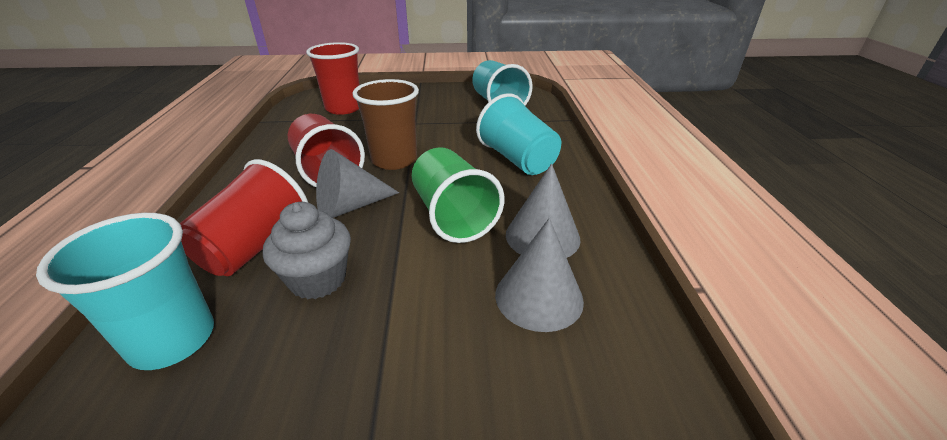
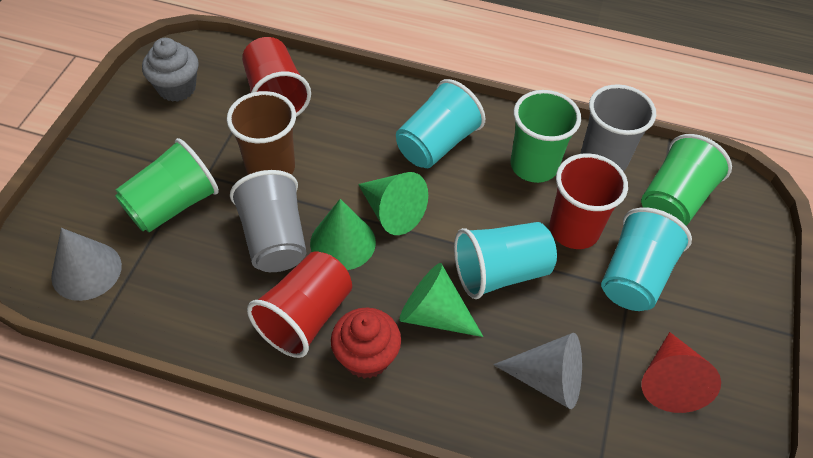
green cone: 0 -> 3
green cup: 1 -> 3
grey cone: 3 -> 2
grey cup: 0 -> 2
red cone: 0 -> 1
red cupcake: 0 -> 1

